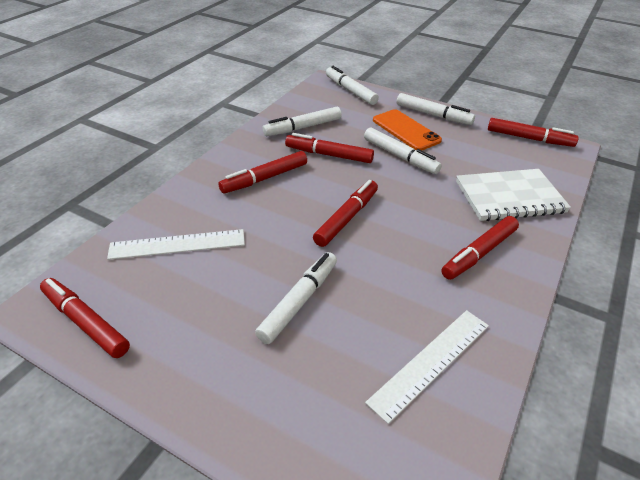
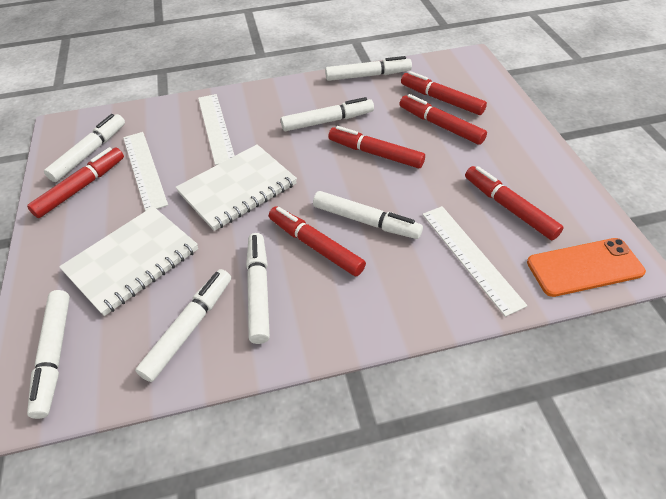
white marker: 5 -> 7
white notebook: 1 -> 2
white ruler: 2 -> 3

